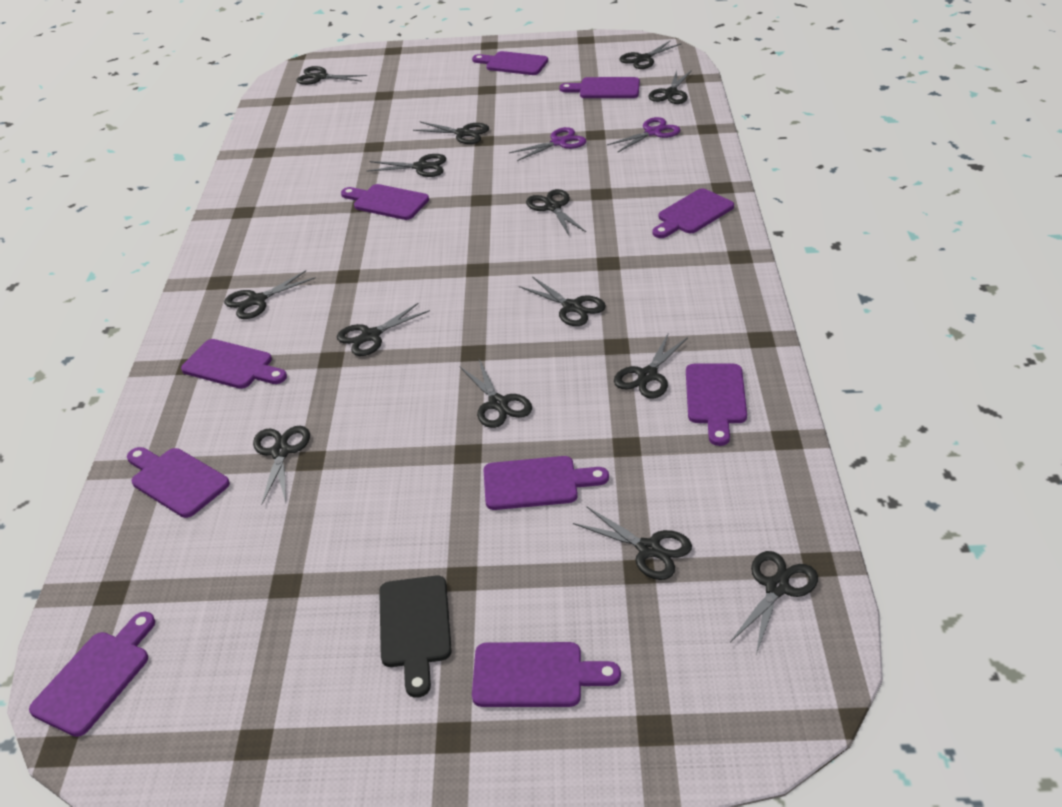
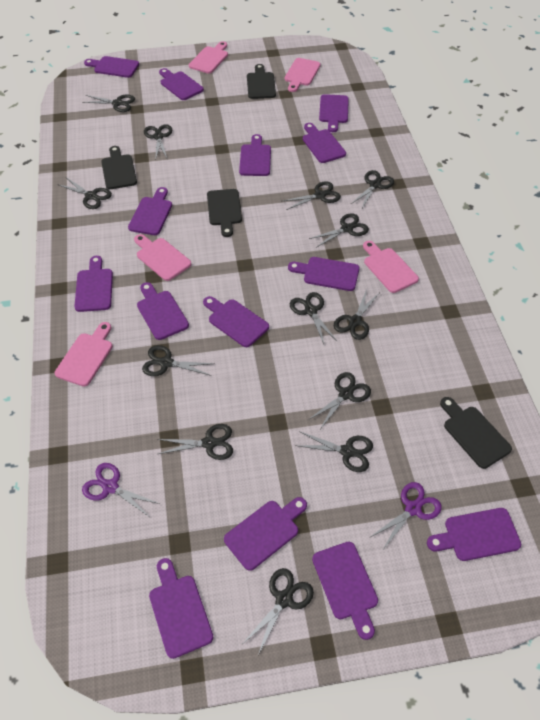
black cutting board: 1 -> 4
black scissors: 14 -> 13
pink cutting board: 0 -> 5
purple cutting board: 10 -> 14

